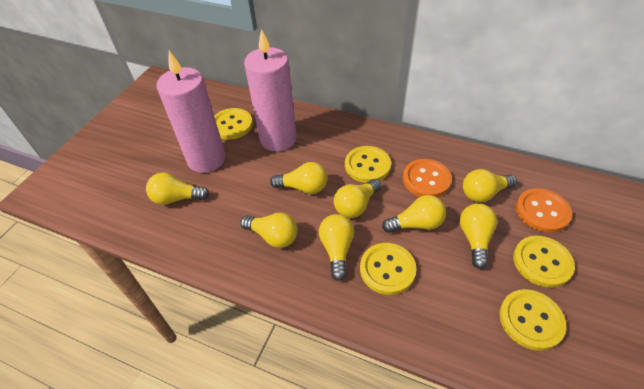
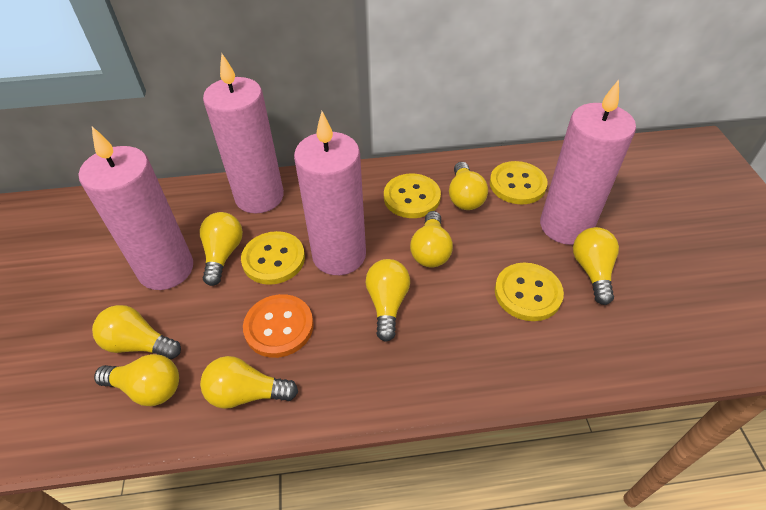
orange button: 2 -> 1
pink candle: 2 -> 4
yellow button: 5 -> 4

